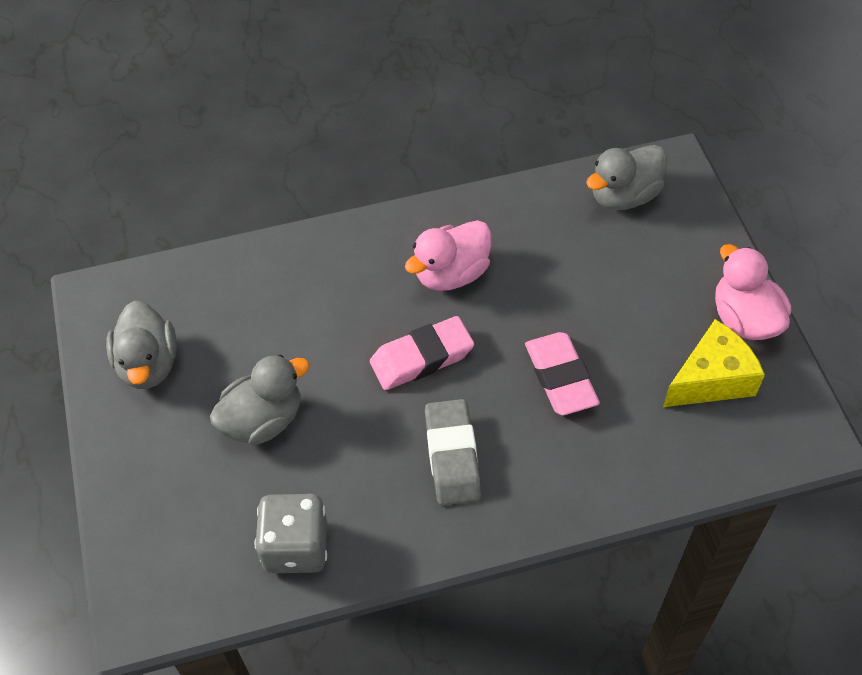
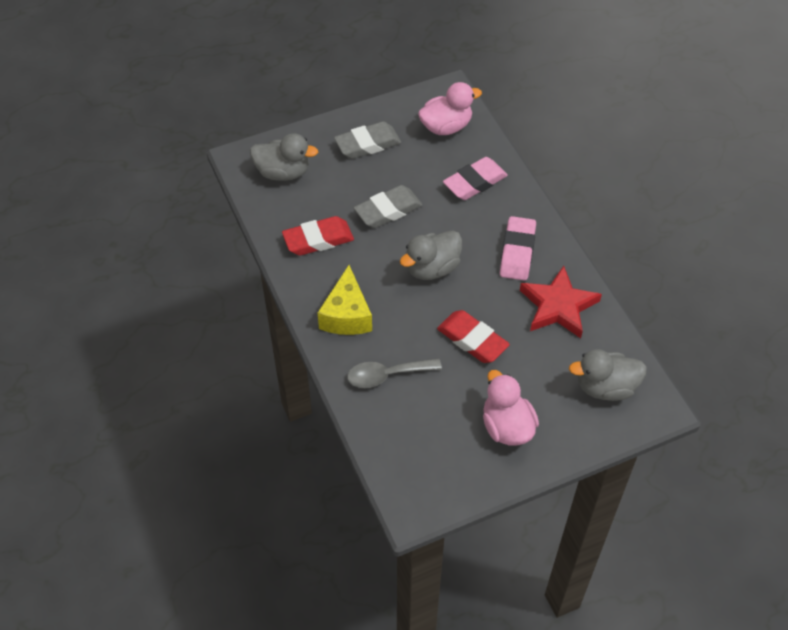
grey dice: 1 -> 0
grey eraser: 1 -> 2
grey spoon: 0 -> 1
red eraser: 0 -> 2
red star: 0 -> 1

